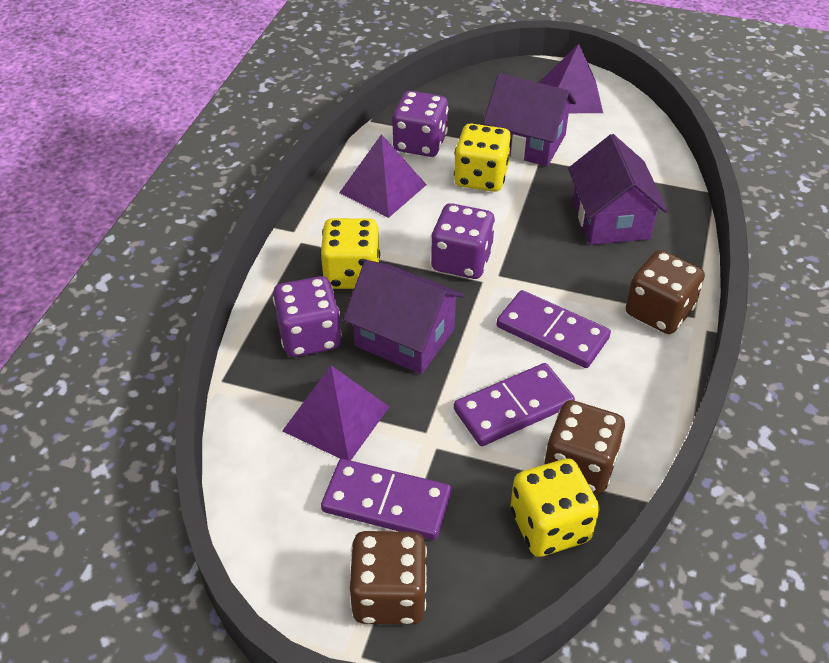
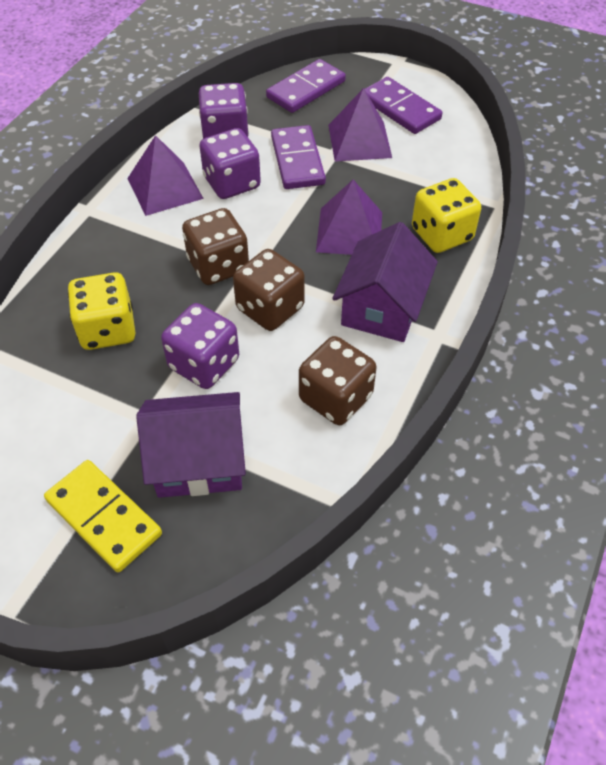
purple house: 3 -> 2
yellow dice: 3 -> 2
yellow domino: 0 -> 1

